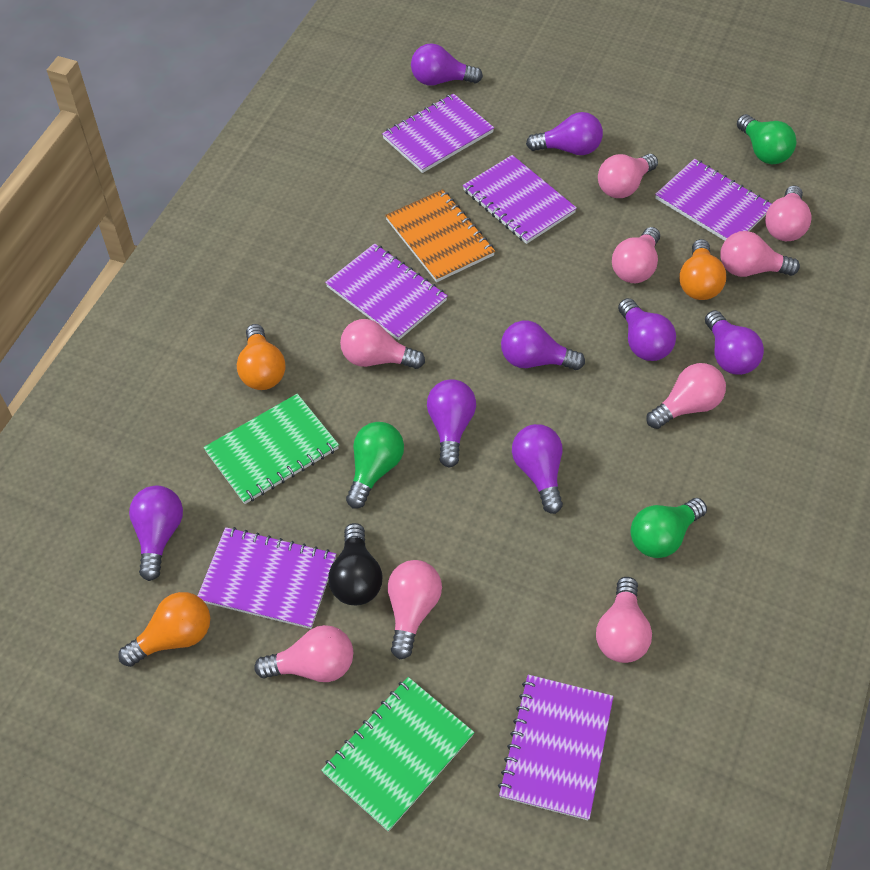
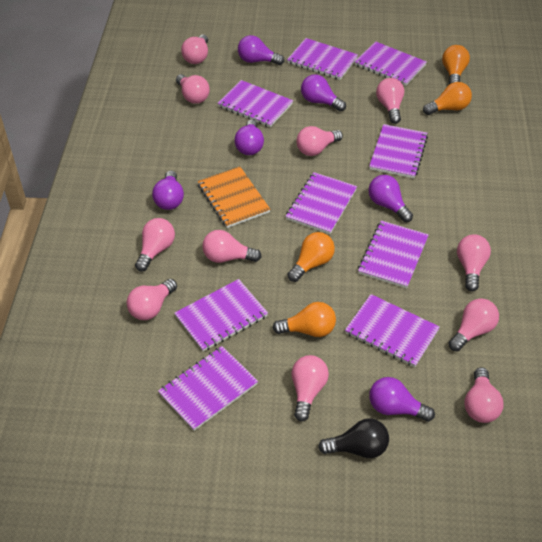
green light bulb: 3 -> 0
green notebook: 2 -> 0
orange light bulb: 3 -> 4
pink light bulb: 9 -> 11
purple light bulb: 8 -> 6
purple notebook: 6 -> 9

